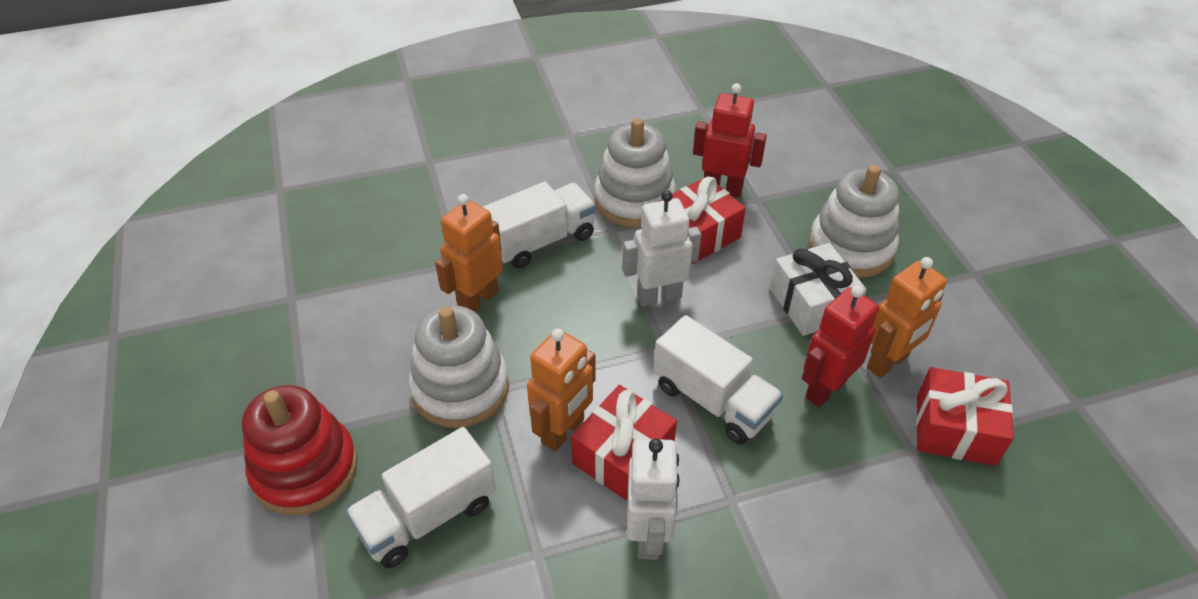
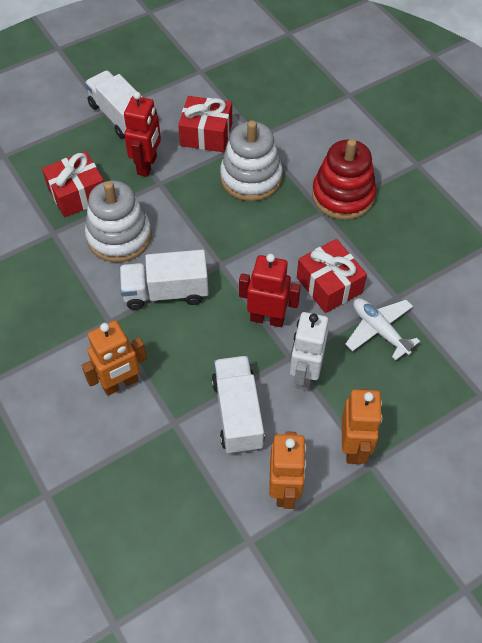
white gift: 1 -> 0
white plane: 0 -> 1
white robot: 2 -> 1
white stacking toy: 3 -> 2

